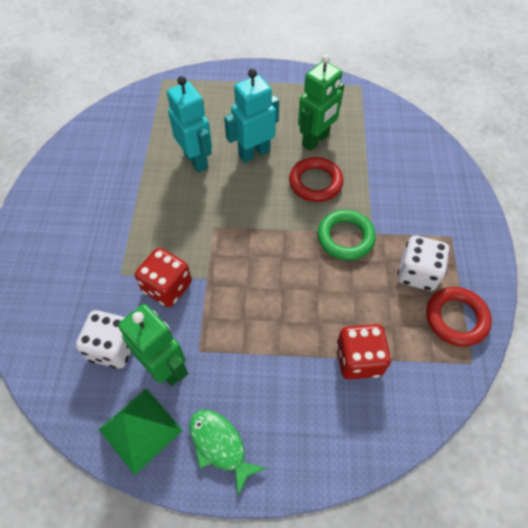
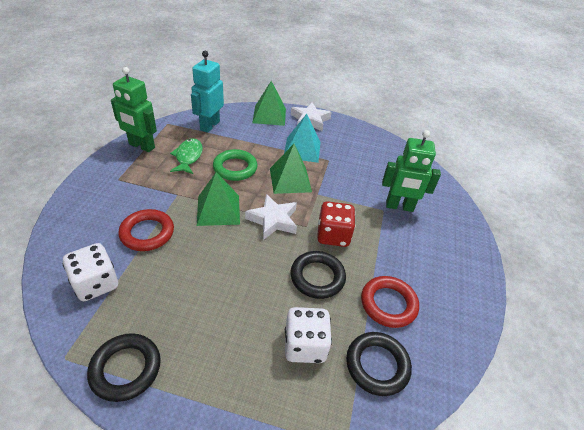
black ring: 0 -> 3
green pyramid: 1 -> 3
red dice: 2 -> 1
turquoise pyramid: 0 -> 1
turquoise robot: 2 -> 1
white star: 0 -> 2

